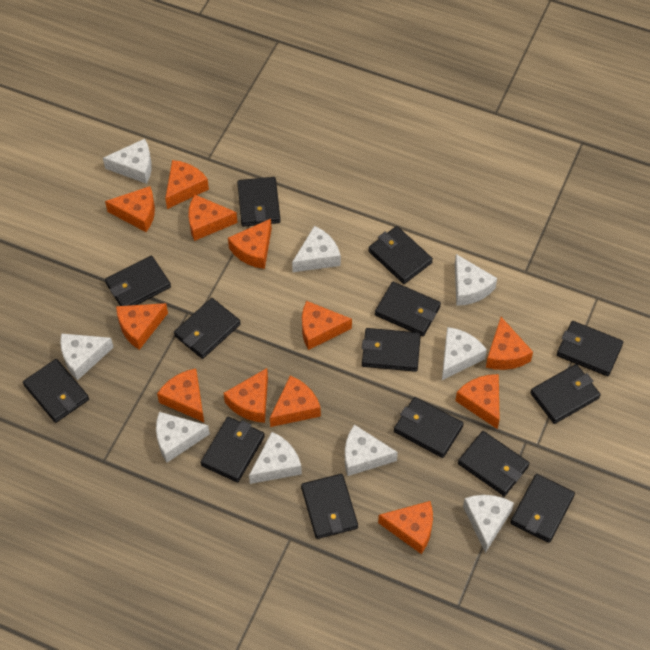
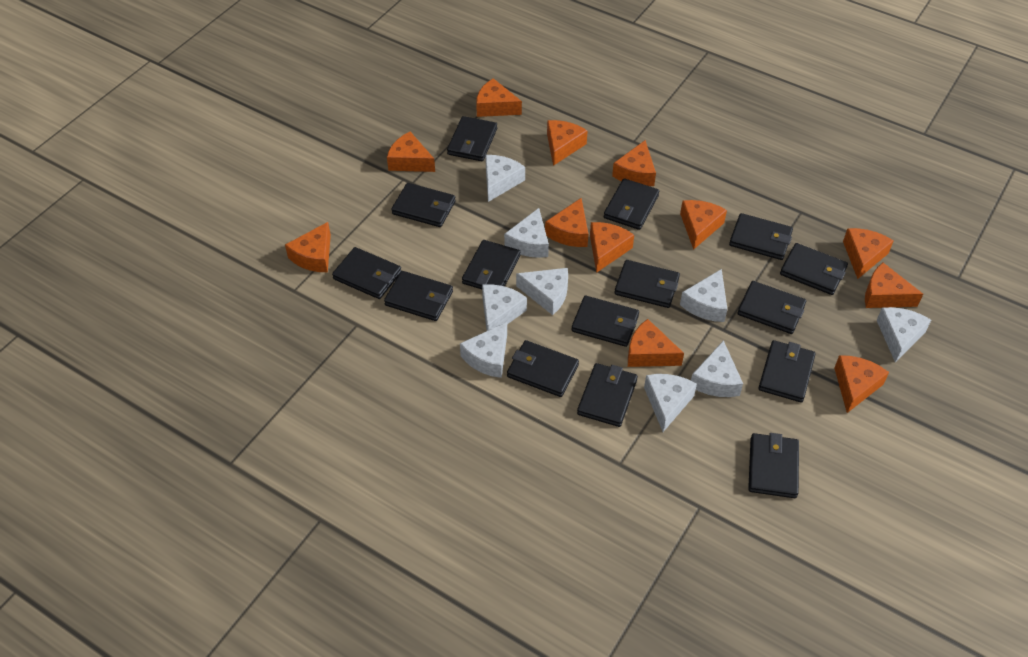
black wallet: 14 -> 15

